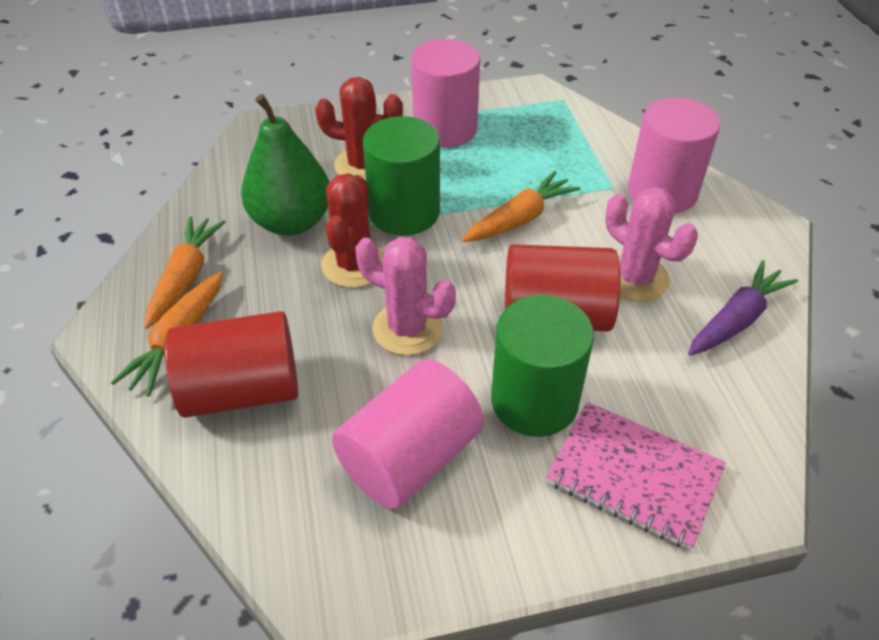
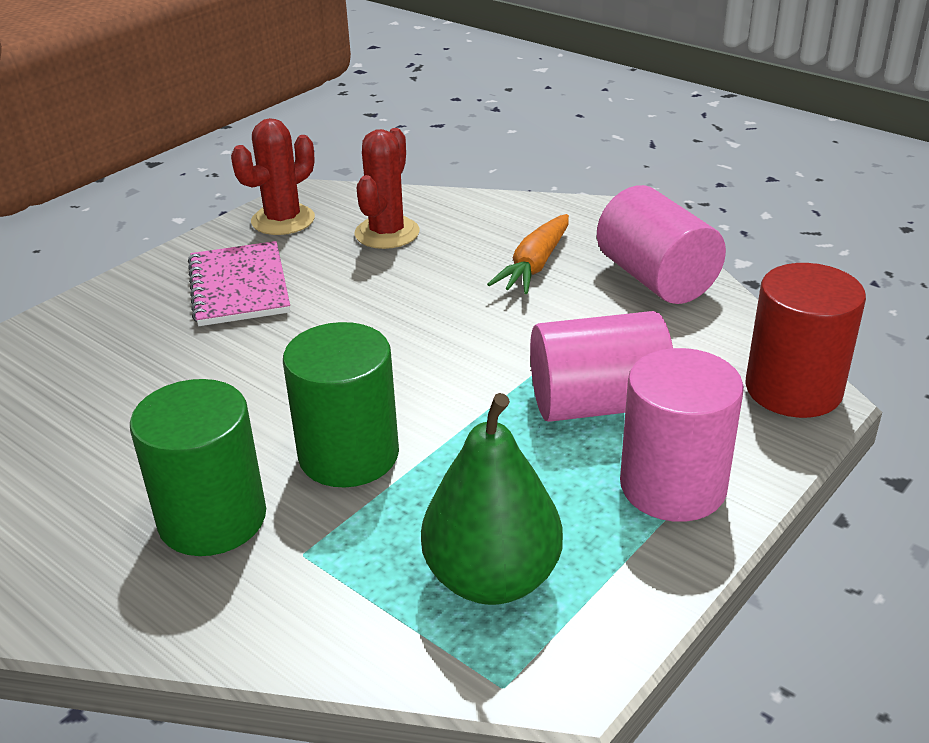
orange carrot: 3 -> 1
pink cactus: 2 -> 0
purple carrot: 1 -> 0
red cylinder: 2 -> 1

